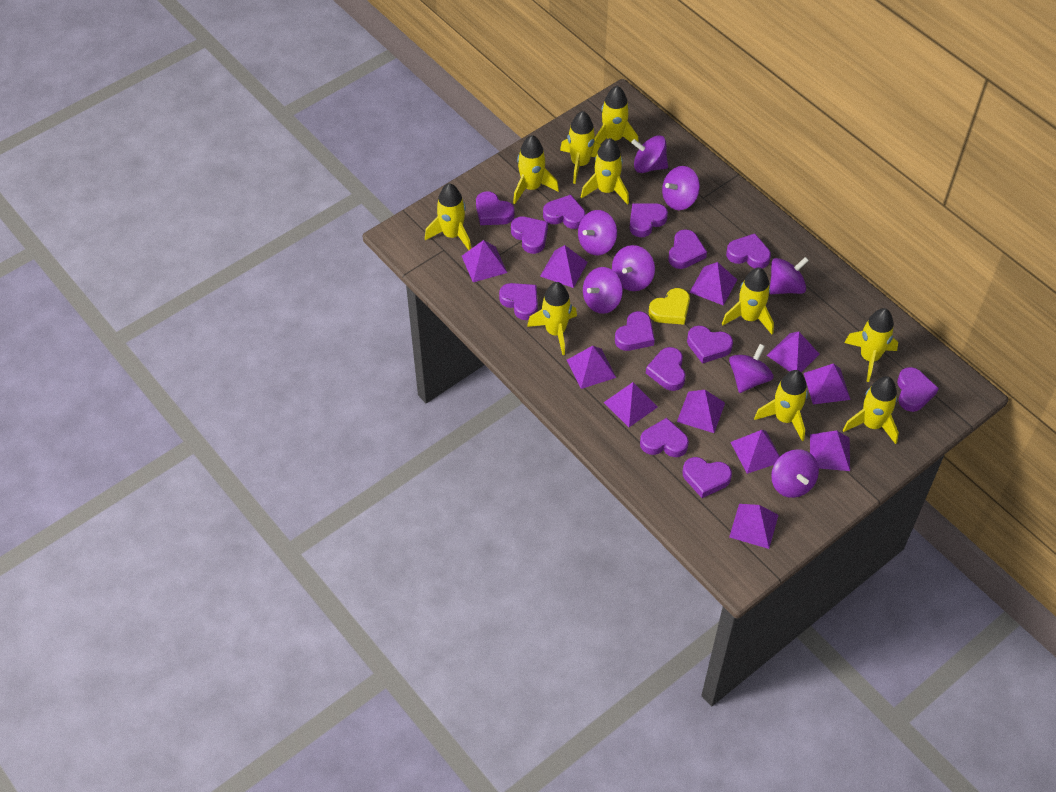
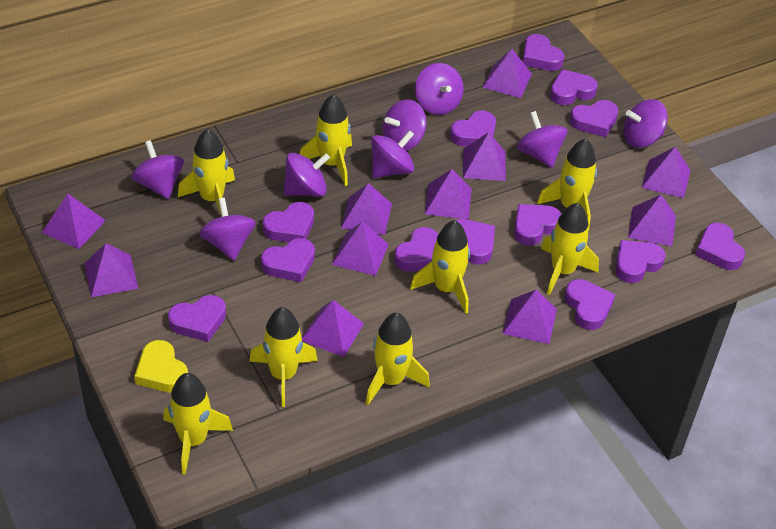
yellow rocket: 10 -> 8

